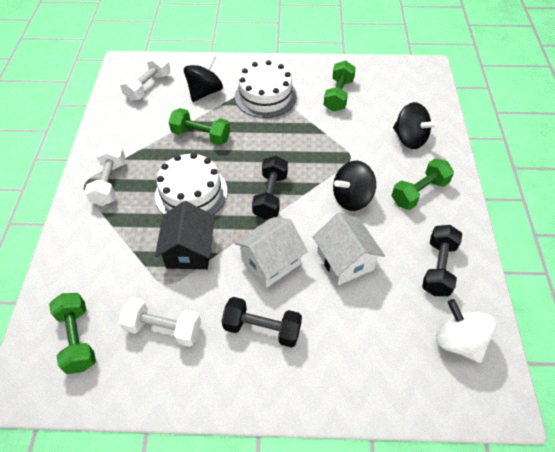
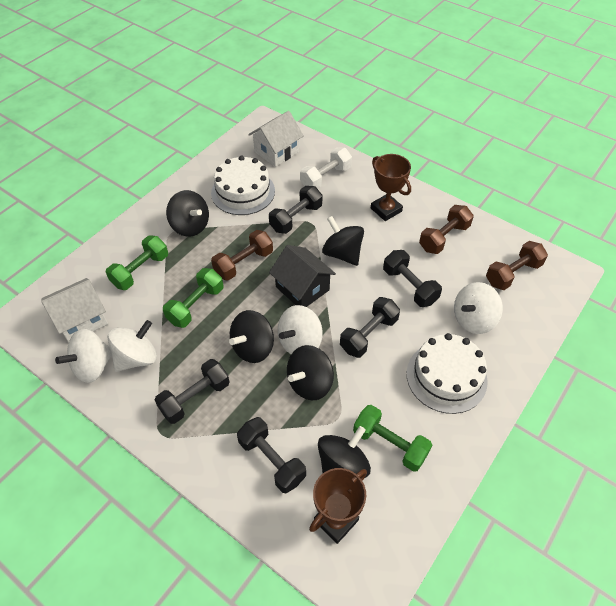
black dumbbell: 3 -> 5
black spinning top: 3 -> 5
brown dumbbell: 0 -> 3
brown trophy: 0 -> 2
green dumbbell: 4 -> 3
white dumbbell: 3 -> 1
white spinning top: 1 -> 4

